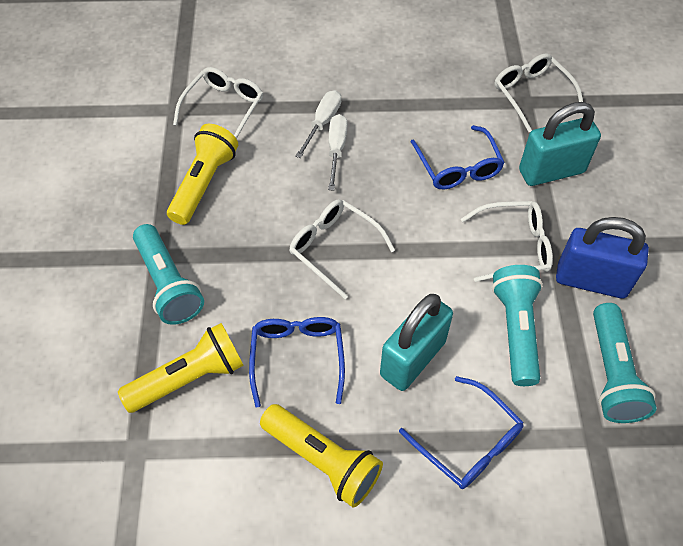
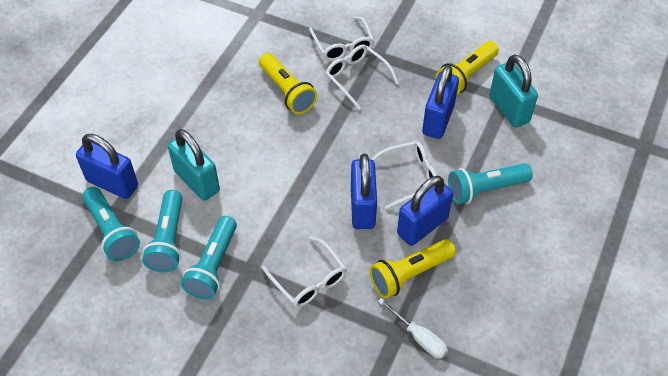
blue glasses: 3 -> 0
blue padlock: 1 -> 4
turquoise flashlight: 3 -> 4
white screwdriver: 2 -> 1

